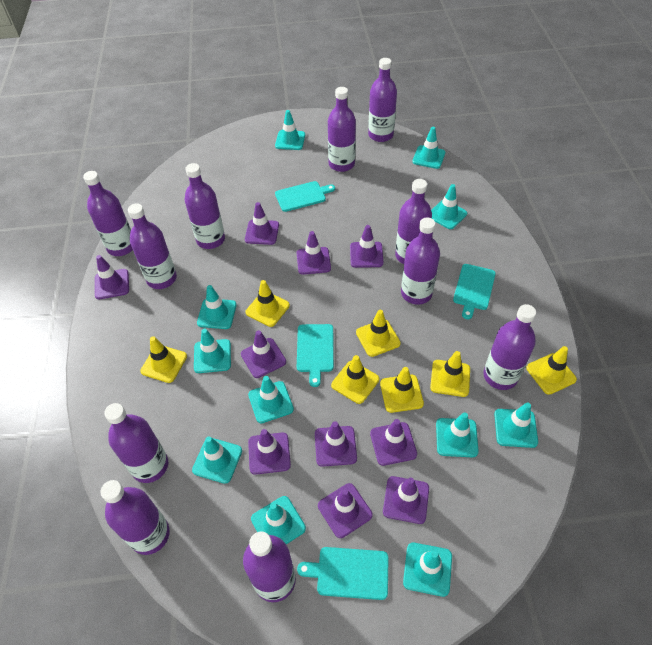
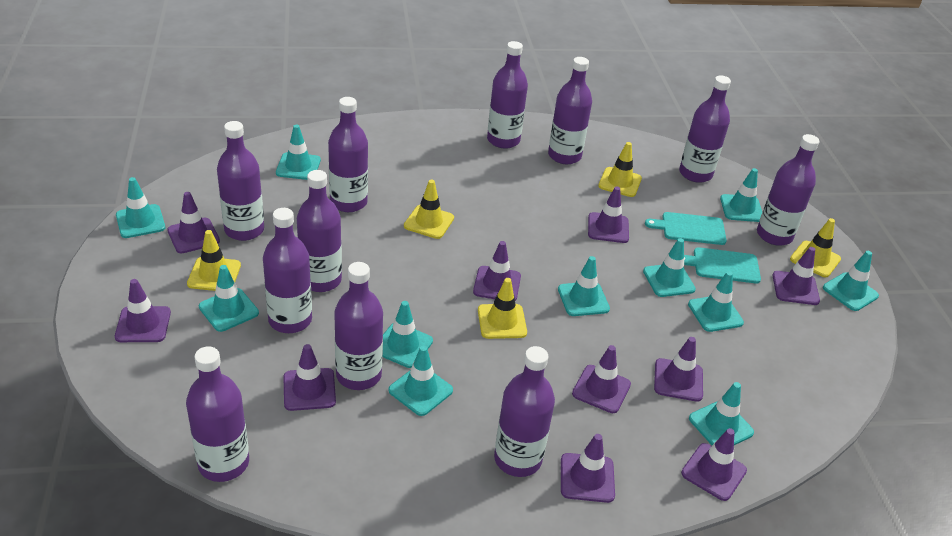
turquoise cutting board: 4 -> 2
yellow traffic cone: 7 -> 5

